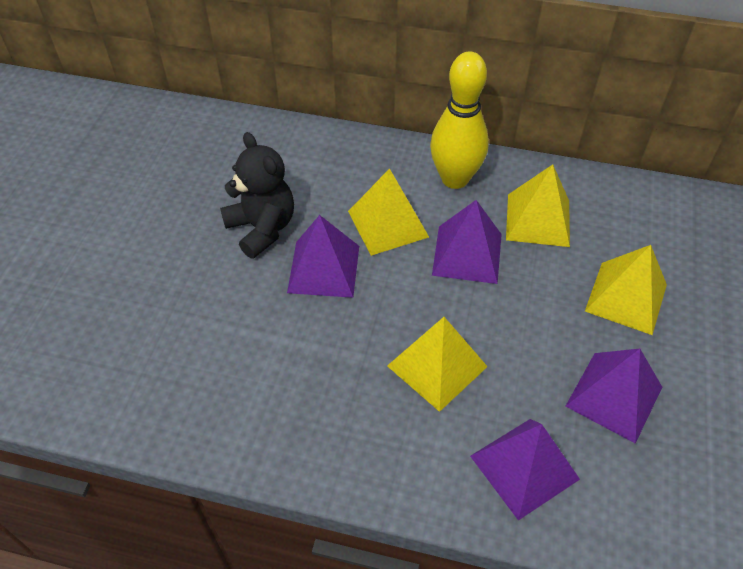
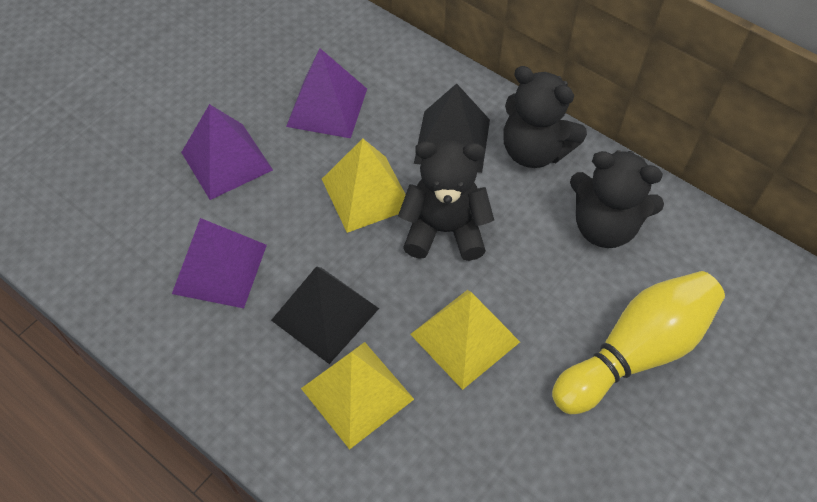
black pyramid: 0 -> 2
black teddy bear: 1 -> 3
purple pyramid: 4 -> 3
yellow pyramid: 4 -> 3

